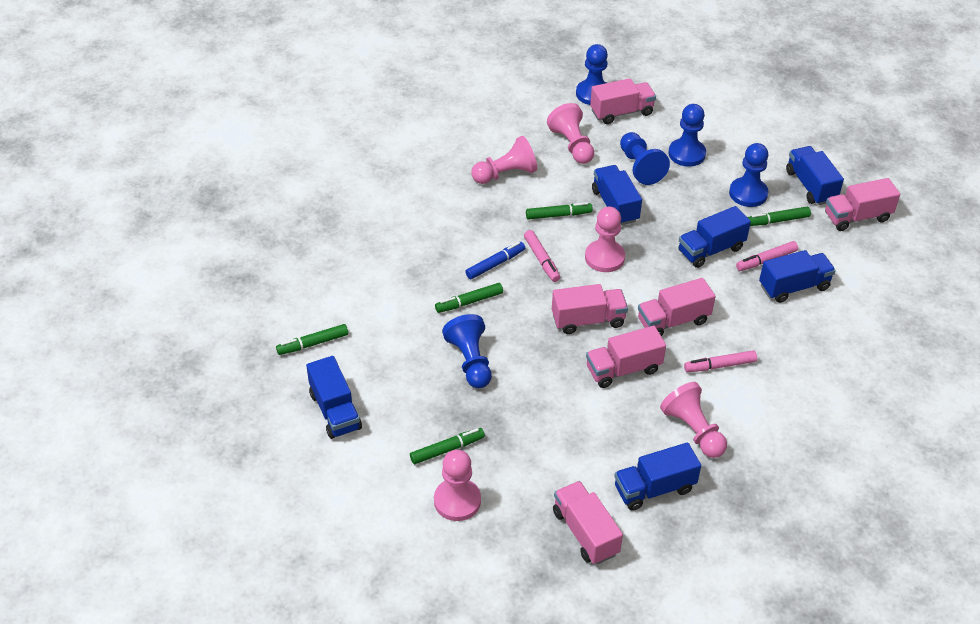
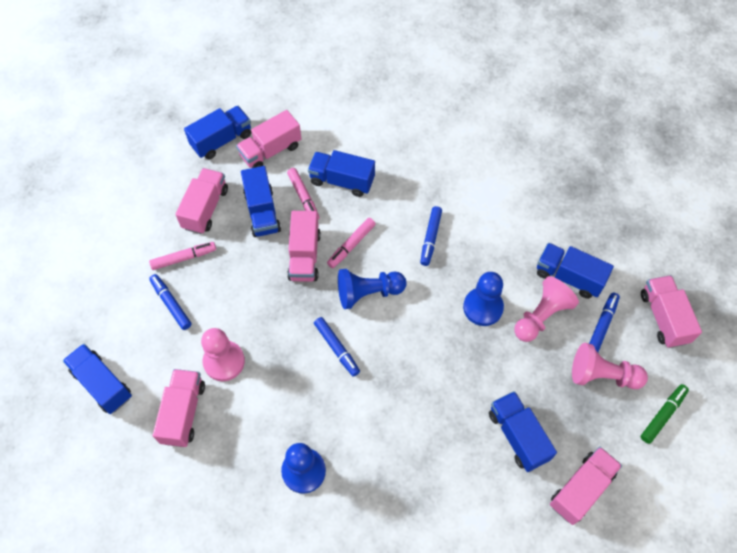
blue marker: 1 -> 4
blue pawn: 5 -> 3
green marker: 5 -> 1
pink pawn: 5 -> 3

